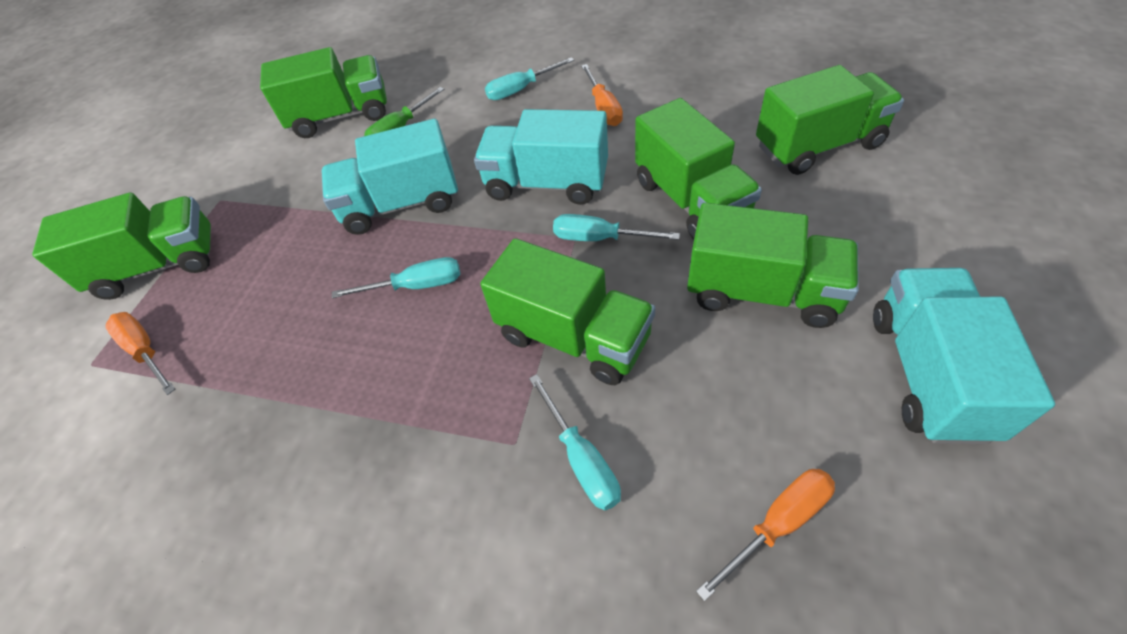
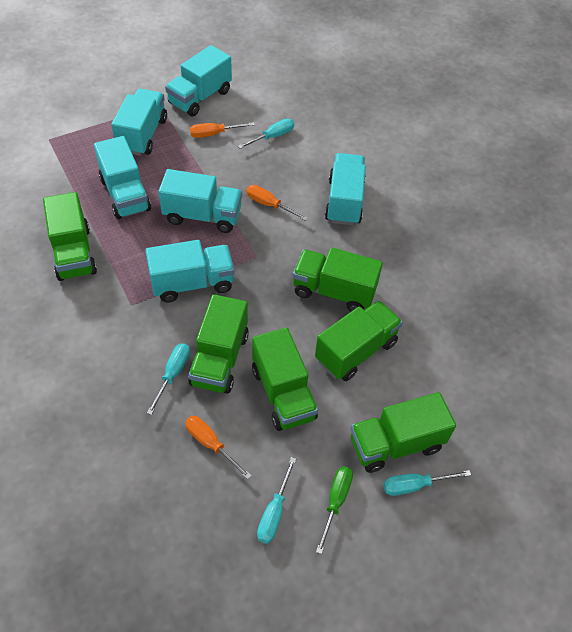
turquoise truck: 3 -> 6

